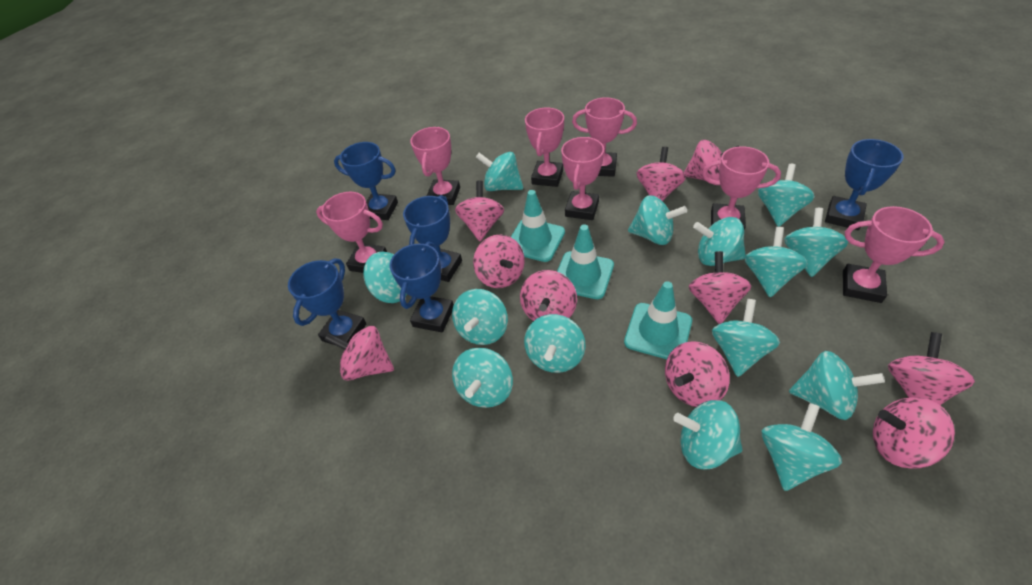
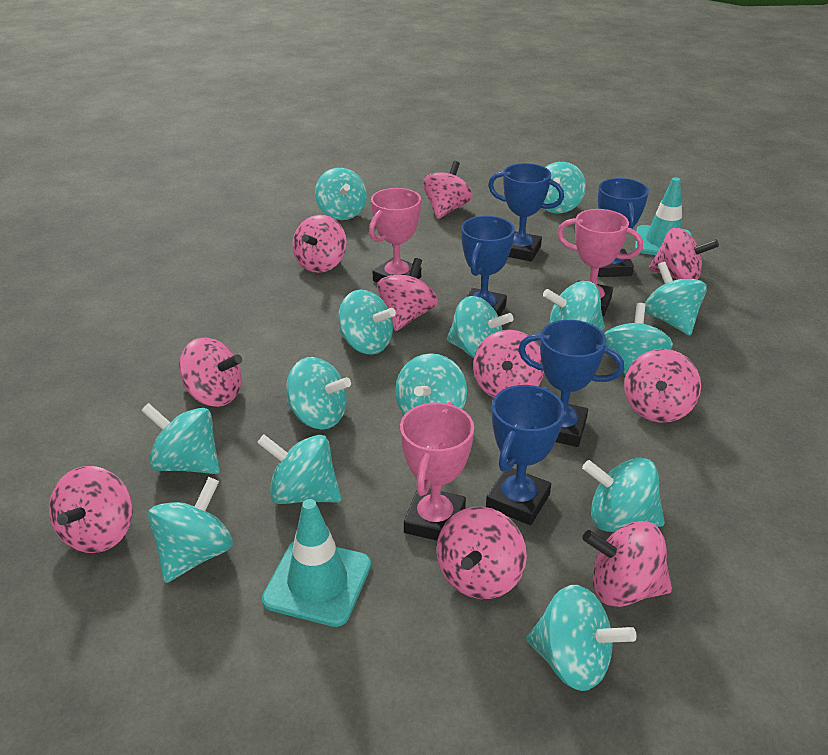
pink trophy: 7 -> 3
turquoise traffic cone: 3 -> 2

